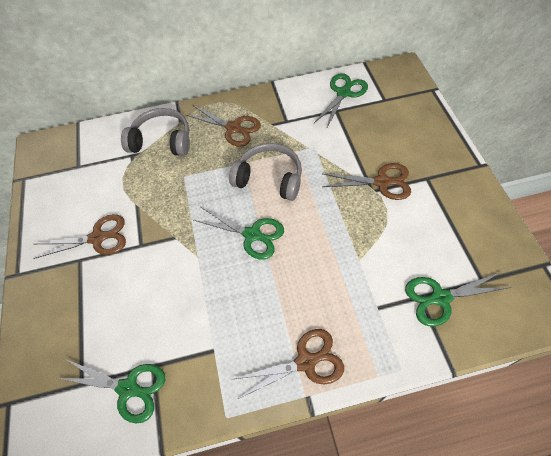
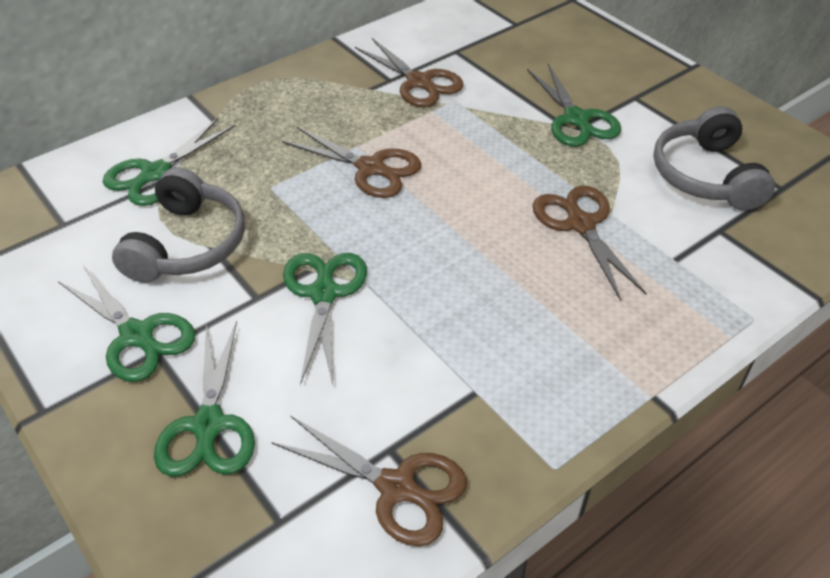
green scissors: 4 -> 5

